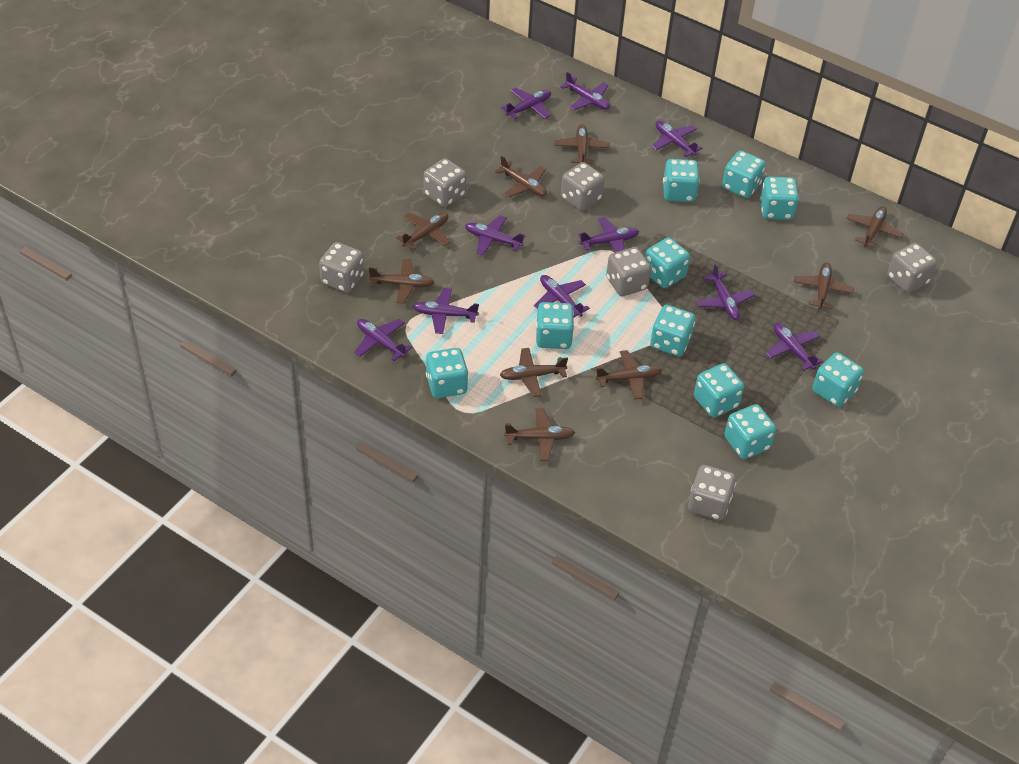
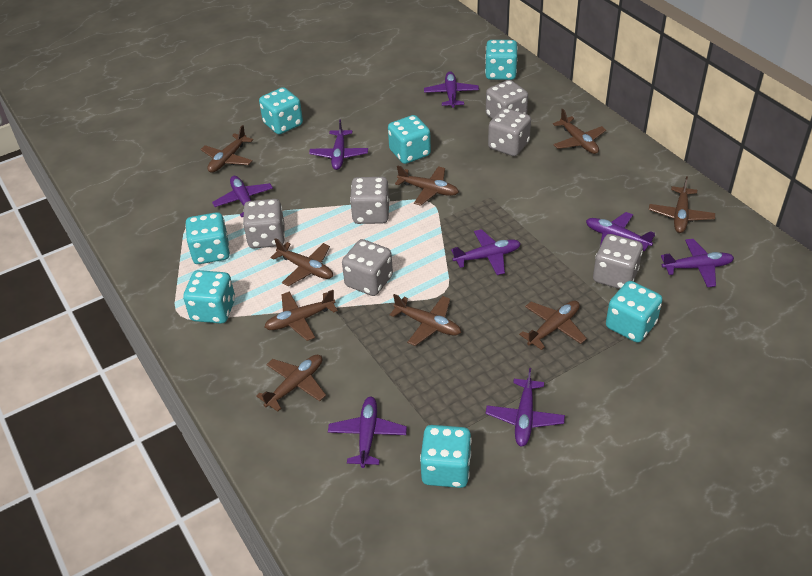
purple plane: 10 -> 8
turquoise dice: 10 -> 7

